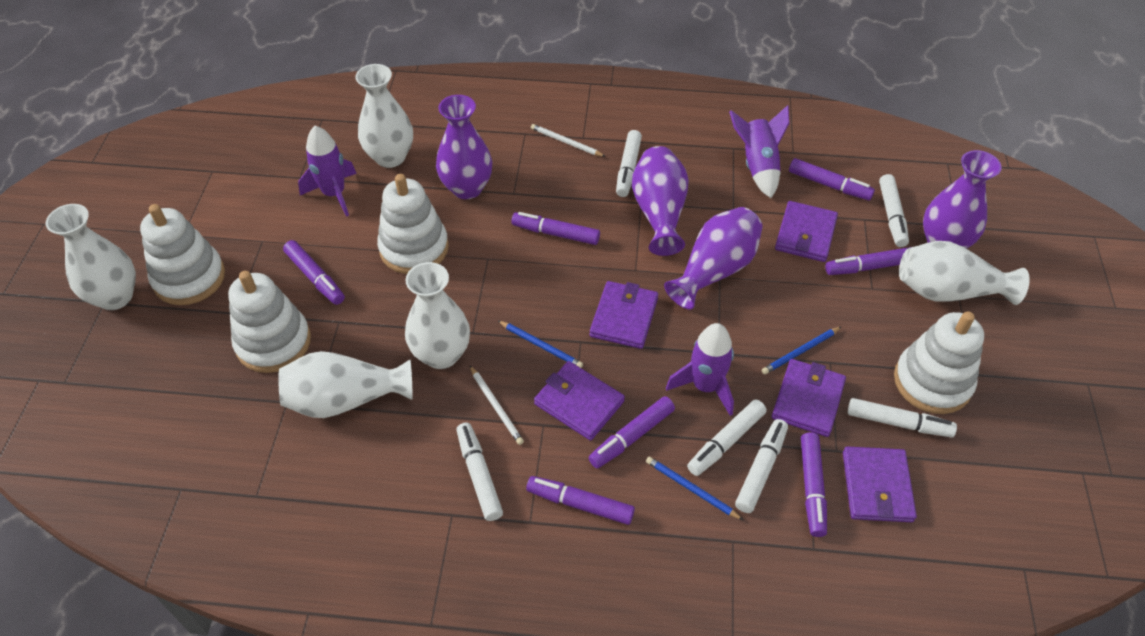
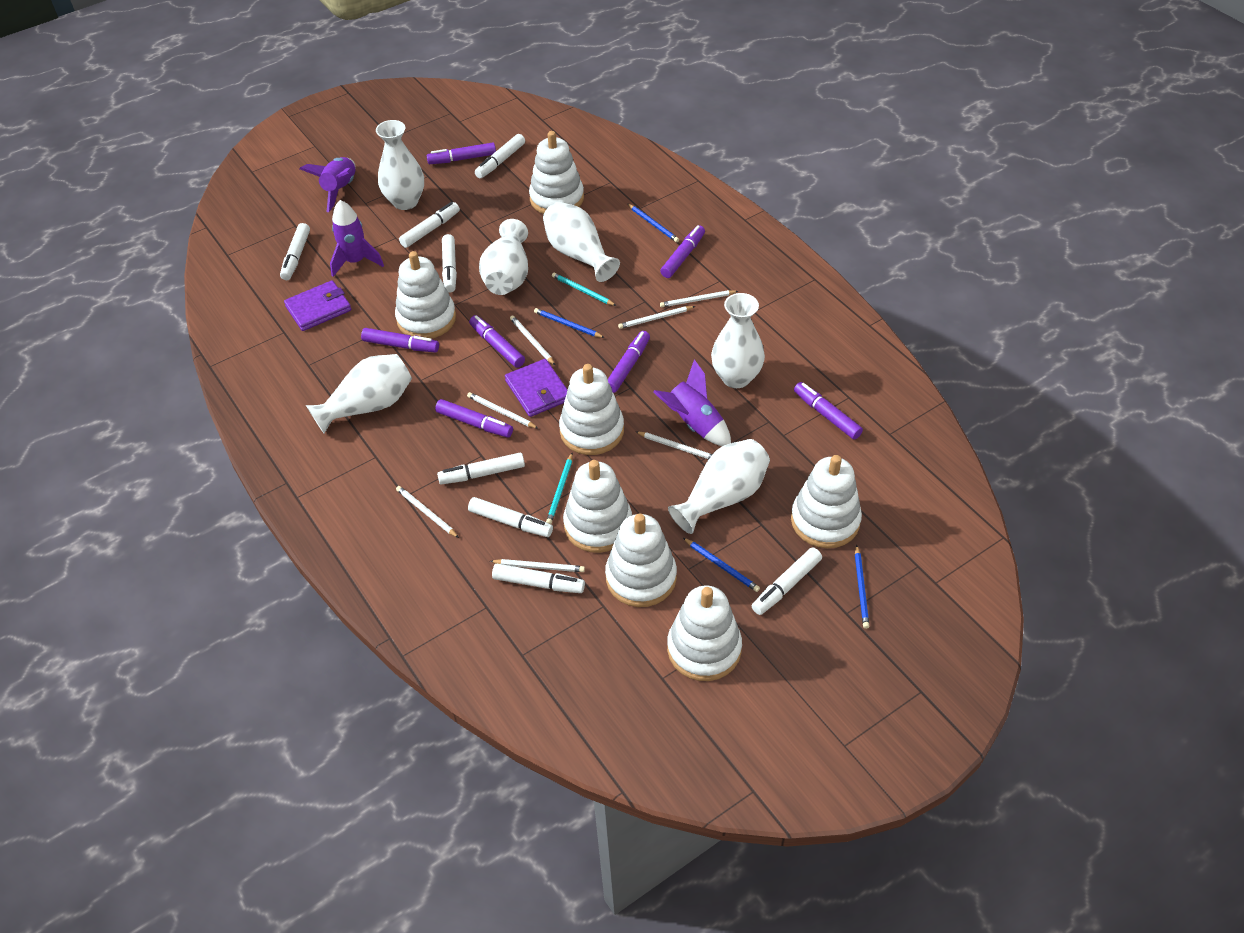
blue pencil: 3 -> 4
purple vase: 4 -> 0
purple wallet: 5 -> 2
turquoise pencil: 0 -> 2
white marker: 6 -> 8
white pencil: 2 -> 7
white stacking toy: 4 -> 7
white vase: 5 -> 6

